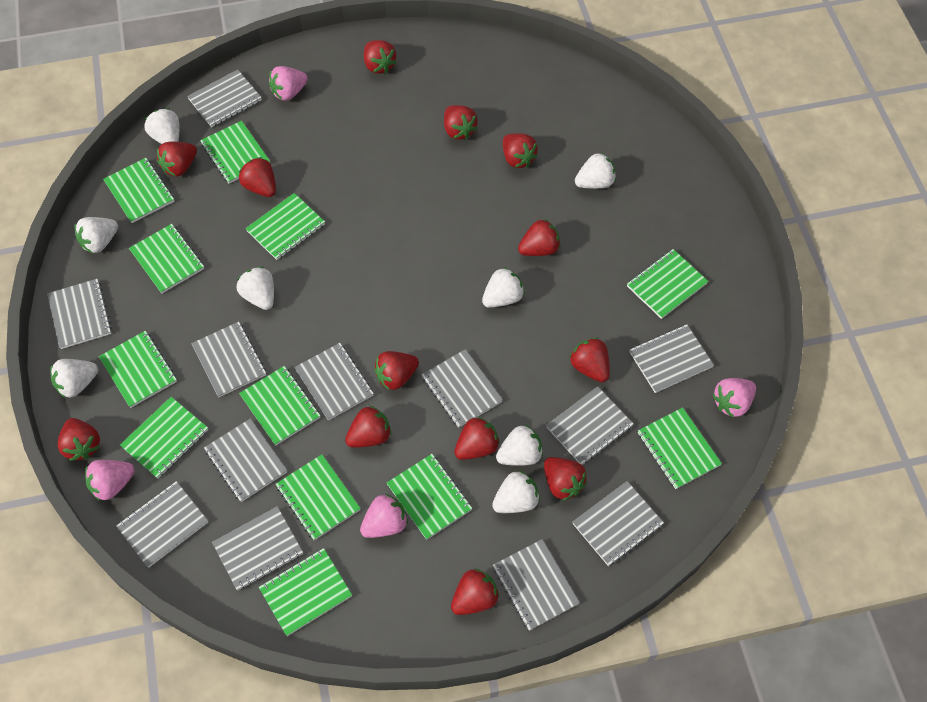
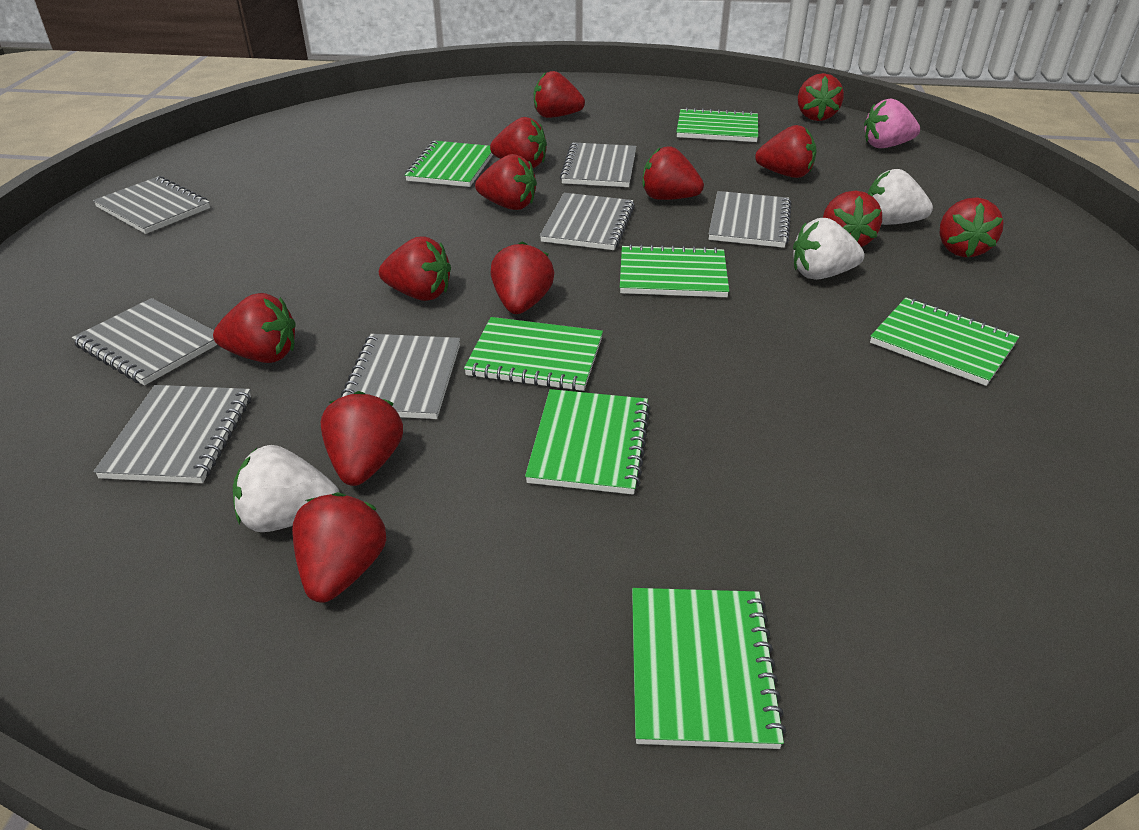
green notebook: 12 -> 7
grey notebook: 12 -> 7
pink strawberry: 4 -> 1
white strawberry: 8 -> 3

